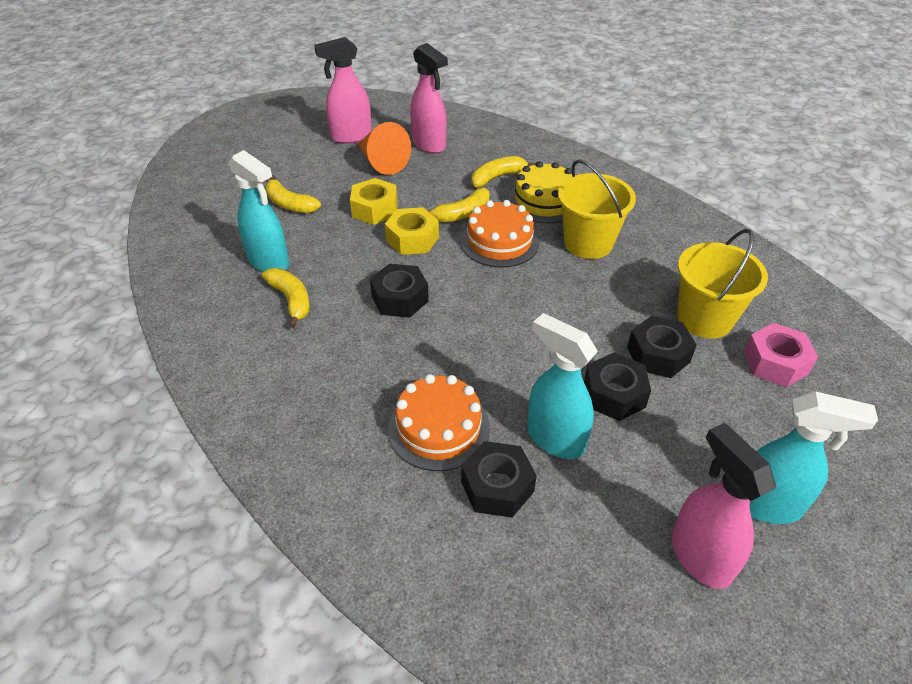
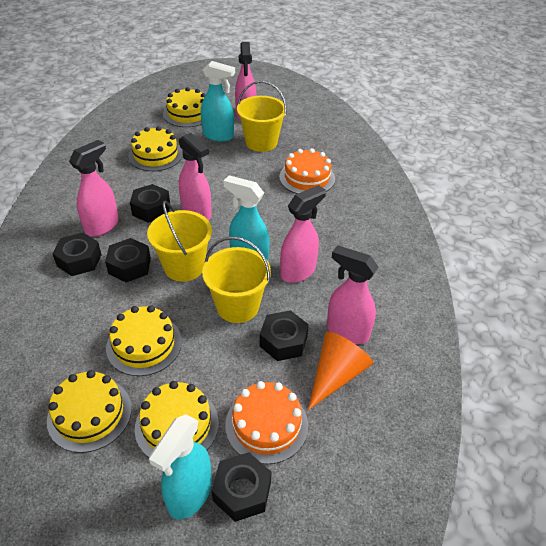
black nut: 4 -> 5
pink nut: 1 -> 0
pink spray bottle: 3 -> 5
yellow banana: 4 -> 0
yellow bucket: 2 -> 3
yellow cake: 1 -> 5
yellow nut: 2 -> 0

